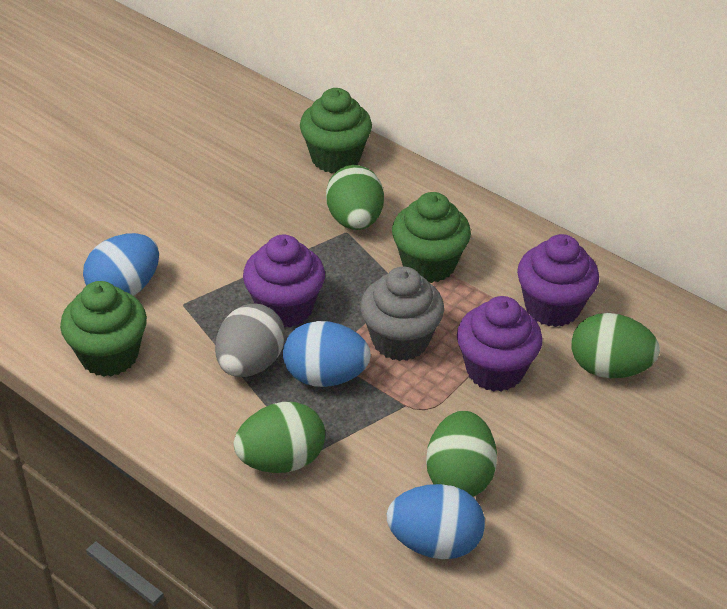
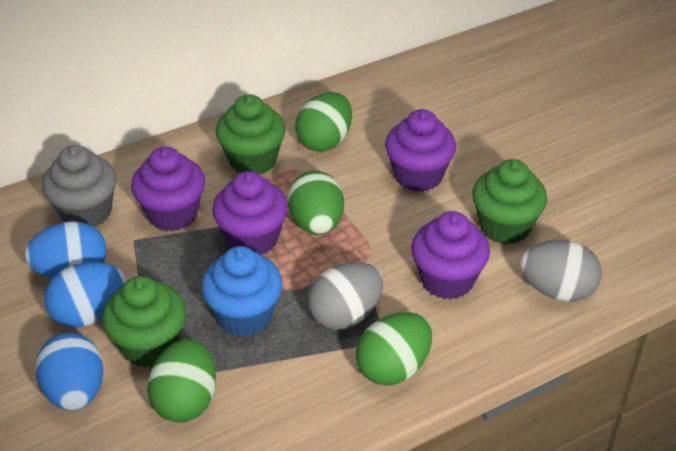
blue cupcake: 0 -> 1
grey egg: 1 -> 2
purple cupcake: 3 -> 4

